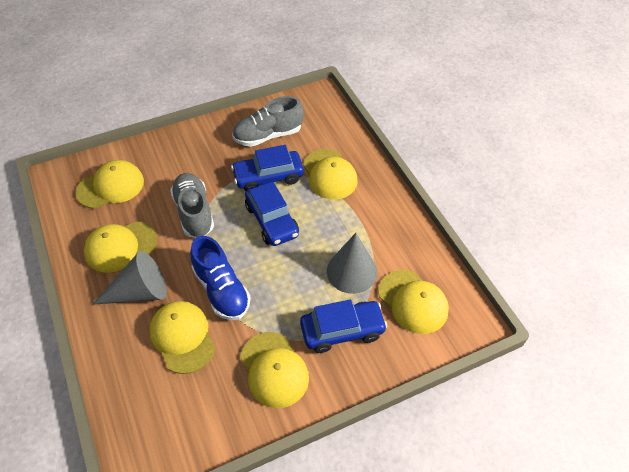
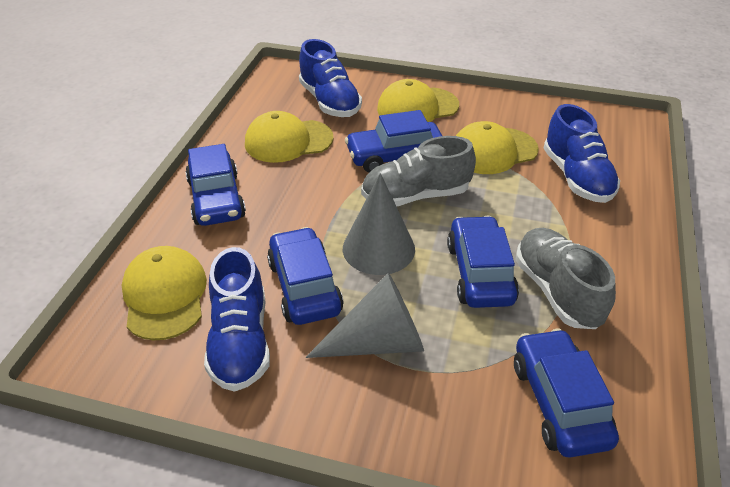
blue car: 3 -> 5
blue shoe: 1 -> 3
yellow cap: 6 -> 4

